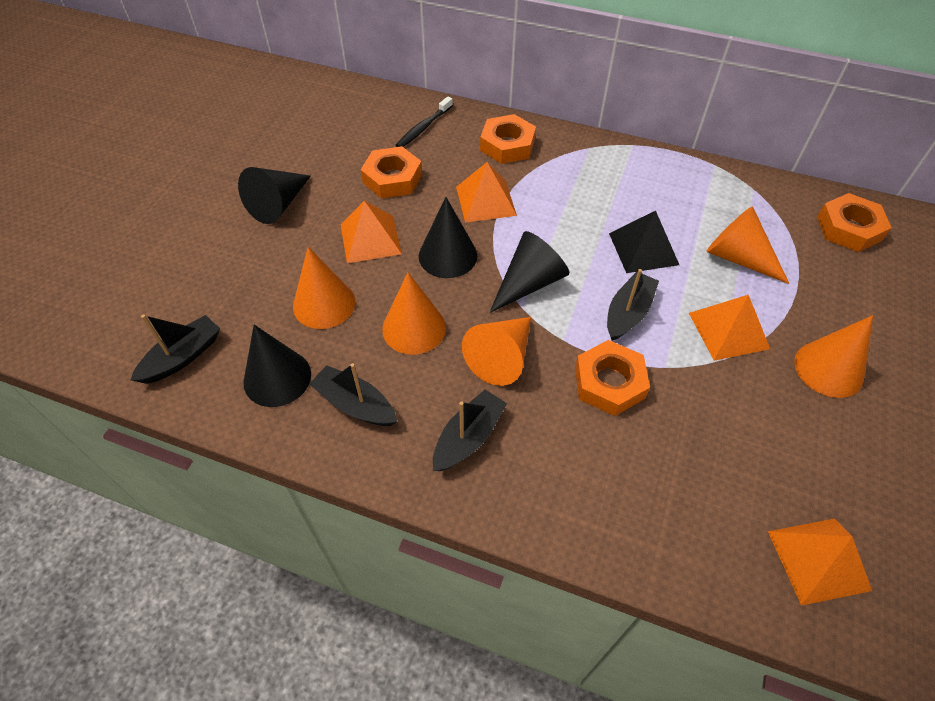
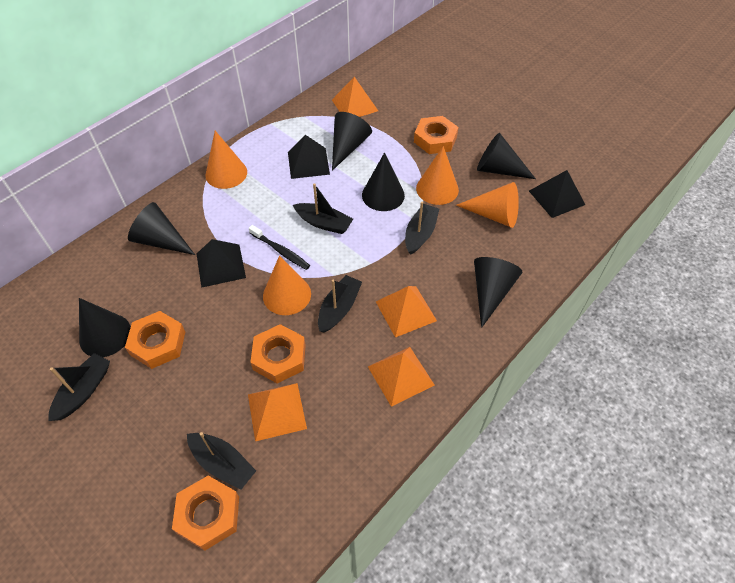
black boat: 4 -> 5
black cone: 4 -> 6
black pyramid: 1 -> 3
orange cone: 5 -> 4

